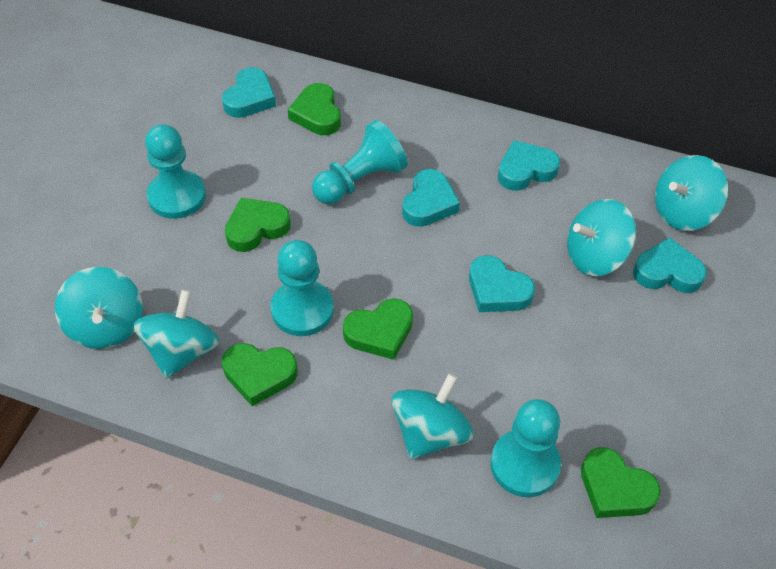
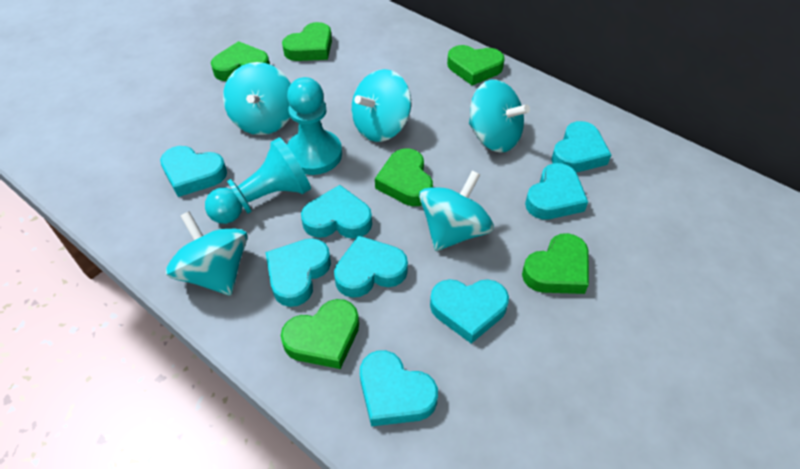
green heart: 5 -> 6
turquoise heart: 5 -> 8
turquoise pawn: 4 -> 2

